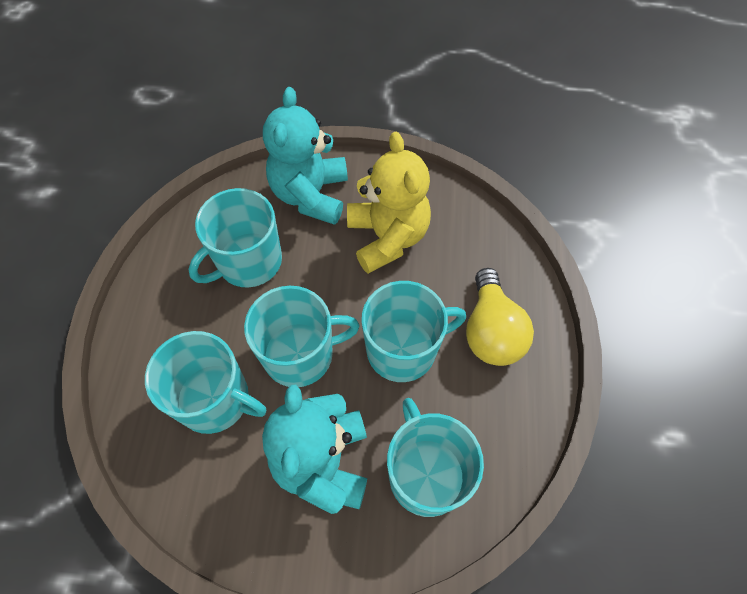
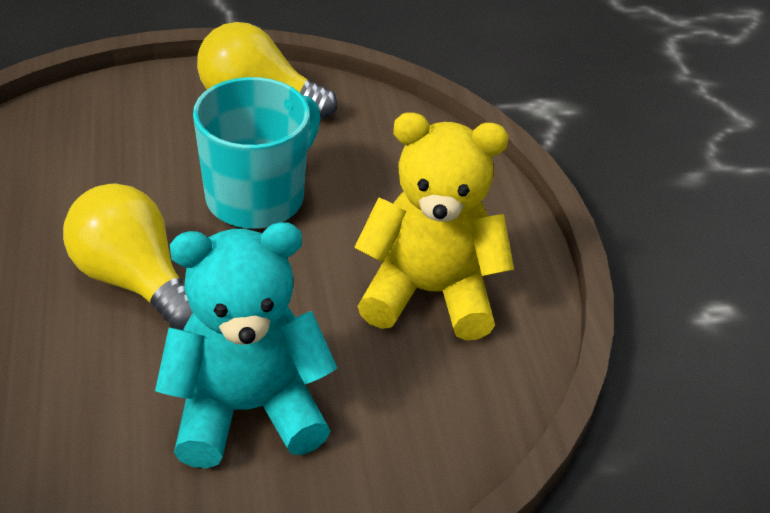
turquoise mug: 5 -> 1
turquoise teddy bear: 2 -> 1
yellow light bulb: 1 -> 2

